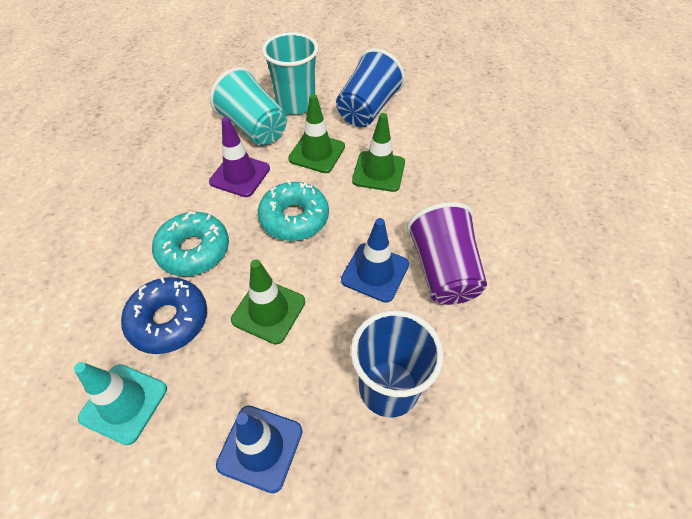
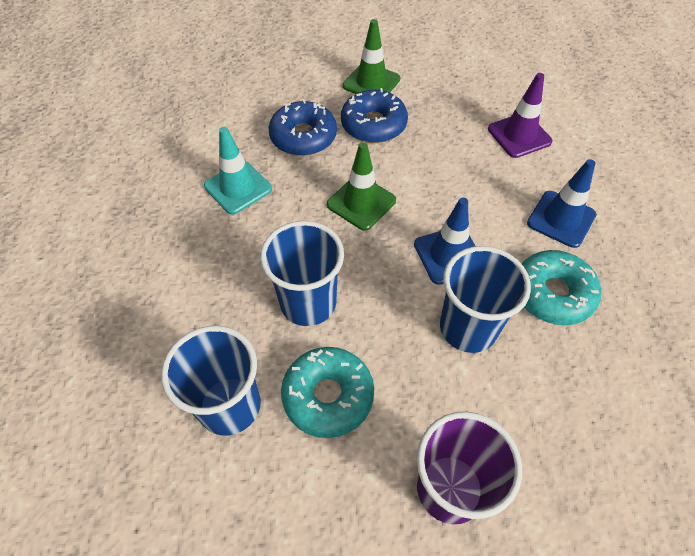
blue cup: 2 -> 3
blue donut: 1 -> 2
green traffic cone: 3 -> 2
turquoise cup: 2 -> 0

